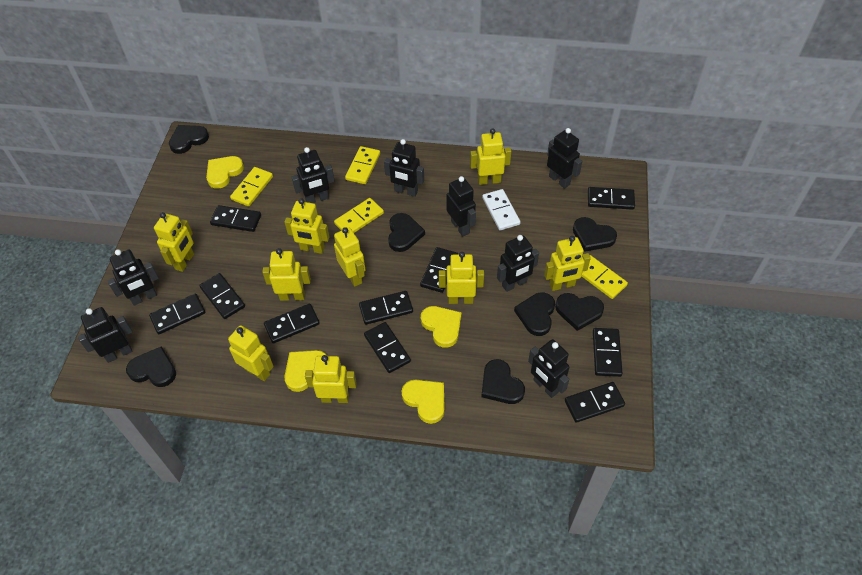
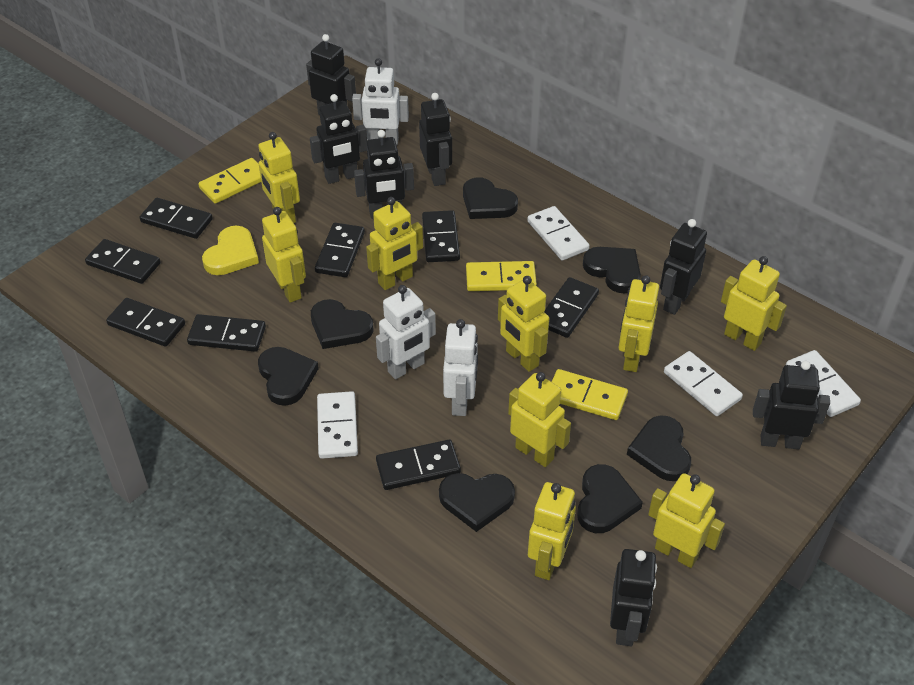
black domino: 10 -> 8
black robot: 8 -> 7
white domino: 1 -> 4
white robot: 0 -> 3
yellow domino: 4 -> 3
yellow heart: 4 -> 1

